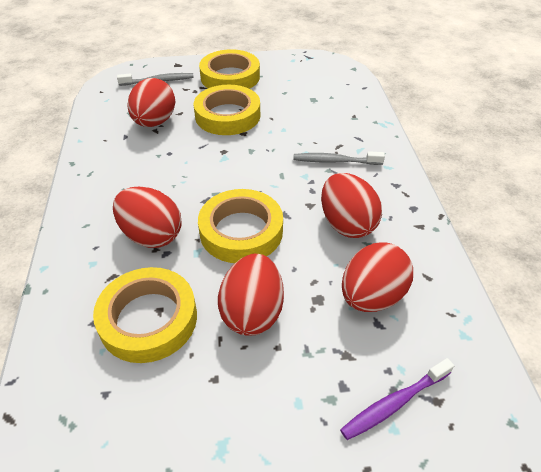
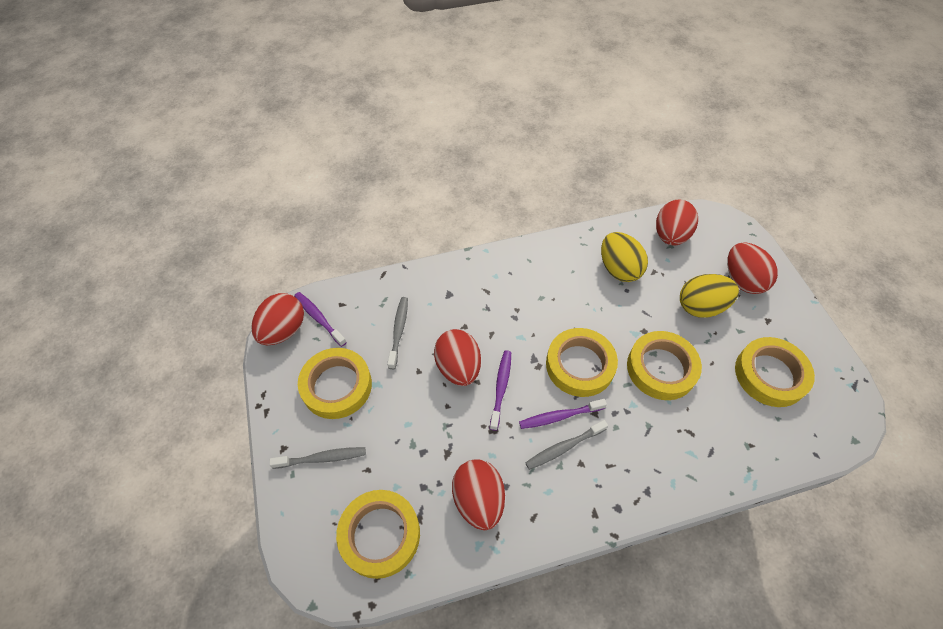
grey toothbrush: 2 -> 3
purple toothbrush: 1 -> 3
yellow egg: 0 -> 2
yellow tape: 4 -> 5

